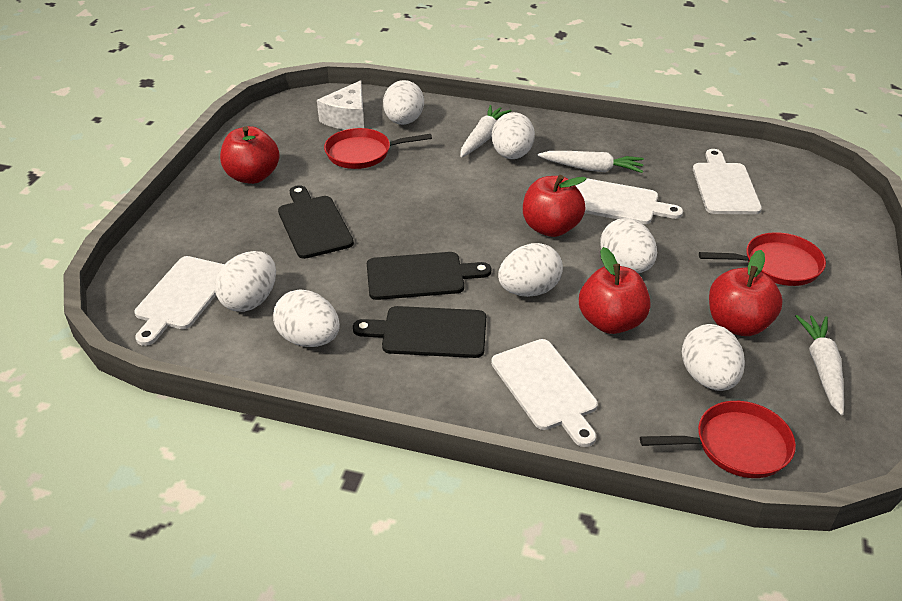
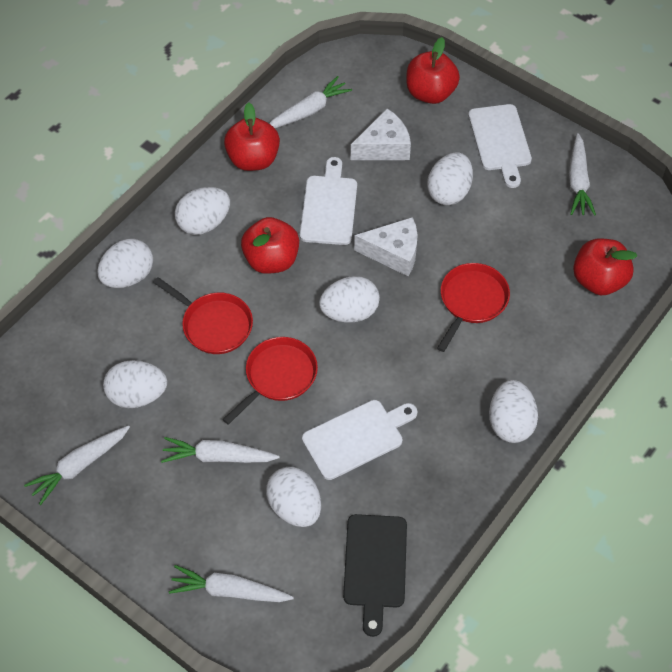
black cutting board: 3 -> 1
white carrot: 3 -> 5
white cheese: 1 -> 2
white cutting board: 4 -> 3

